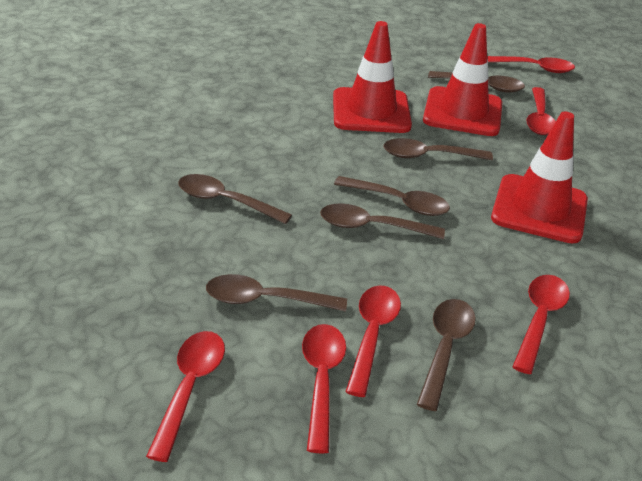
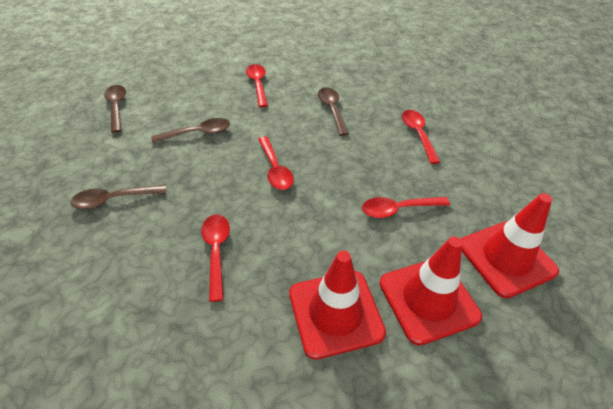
brown spoon: 7 -> 4
red spoon: 6 -> 5

